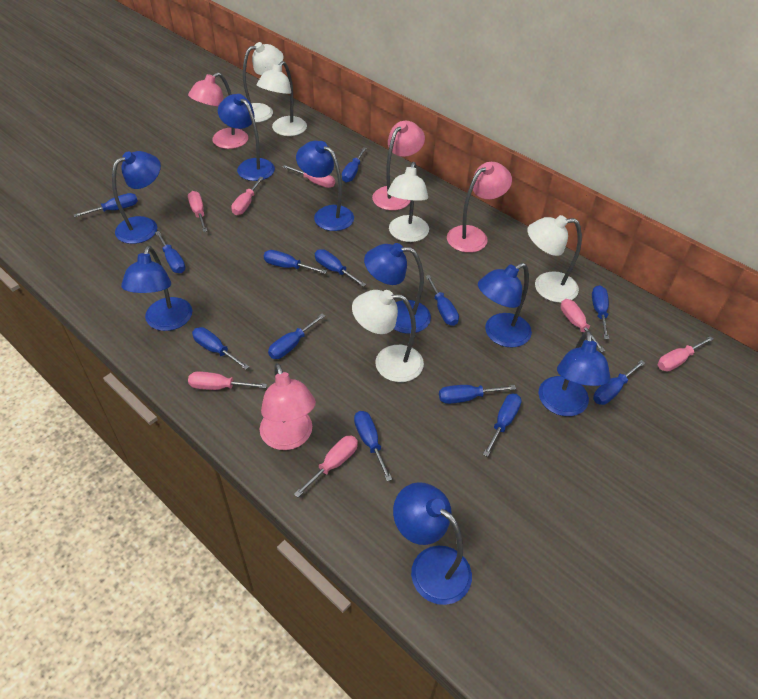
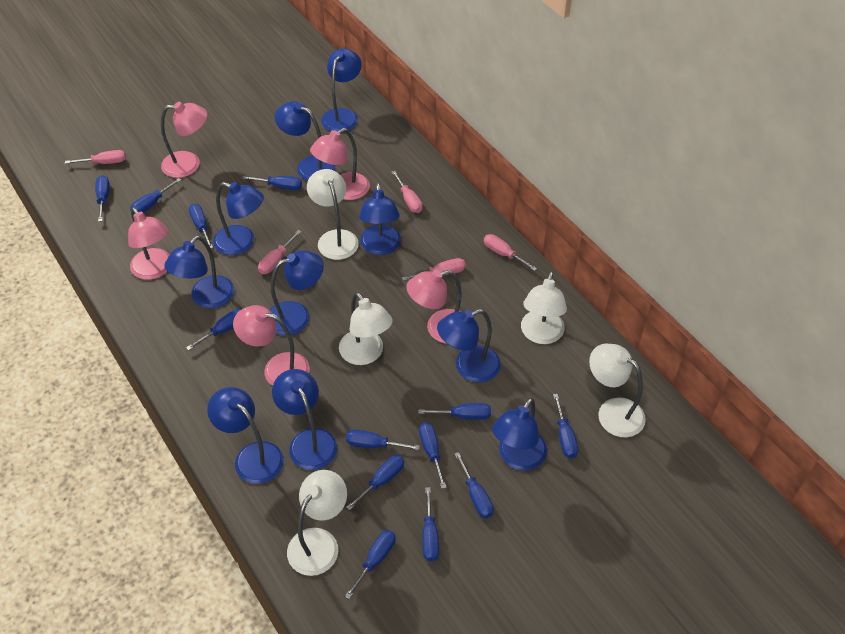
blue lamp: 8 -> 10
pink lamp: 4 -> 5
pink screwdriver: 7 -> 5

